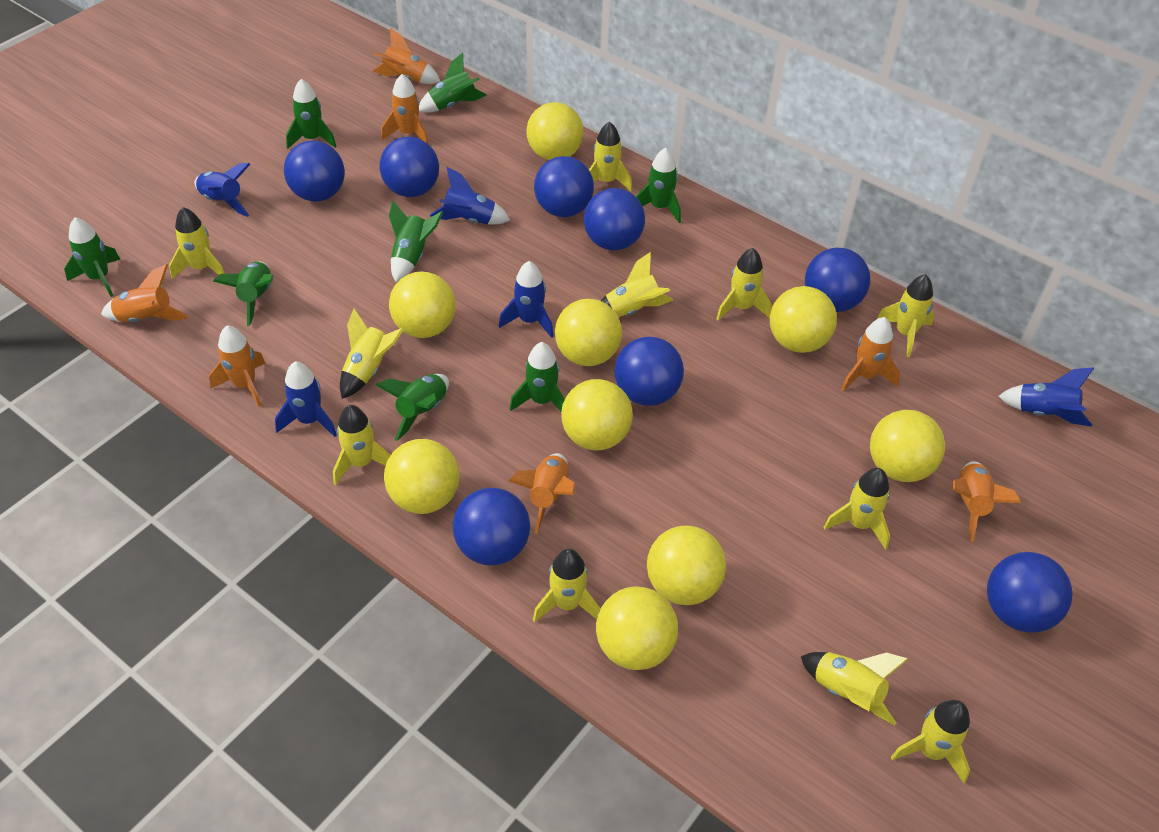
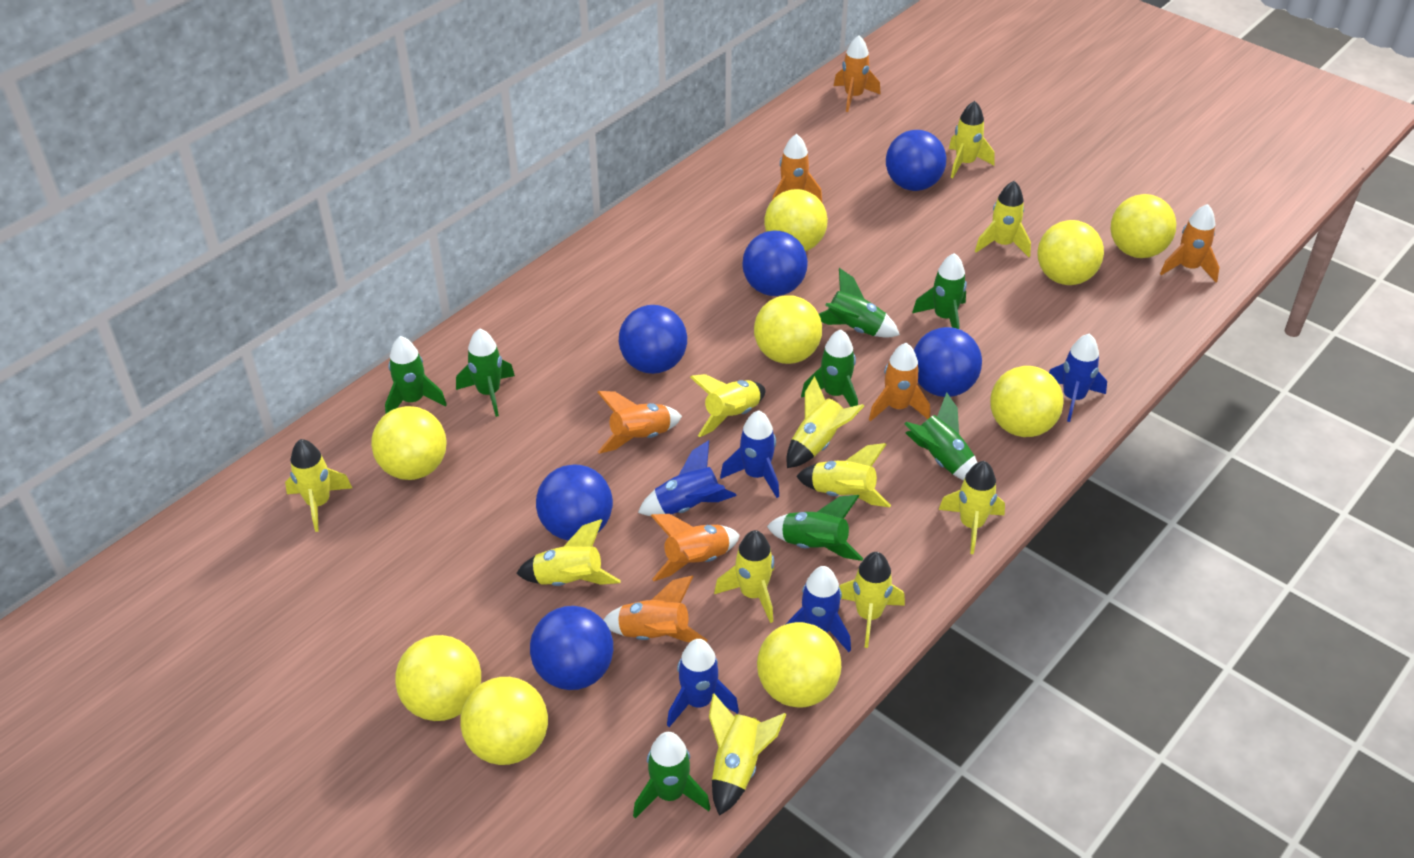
blue ball: 8 -> 6

